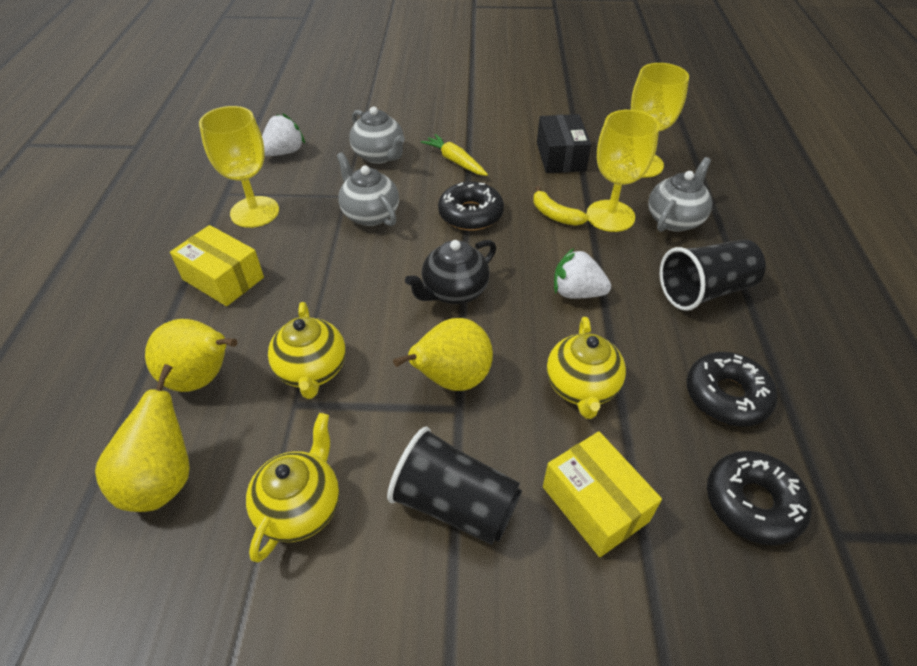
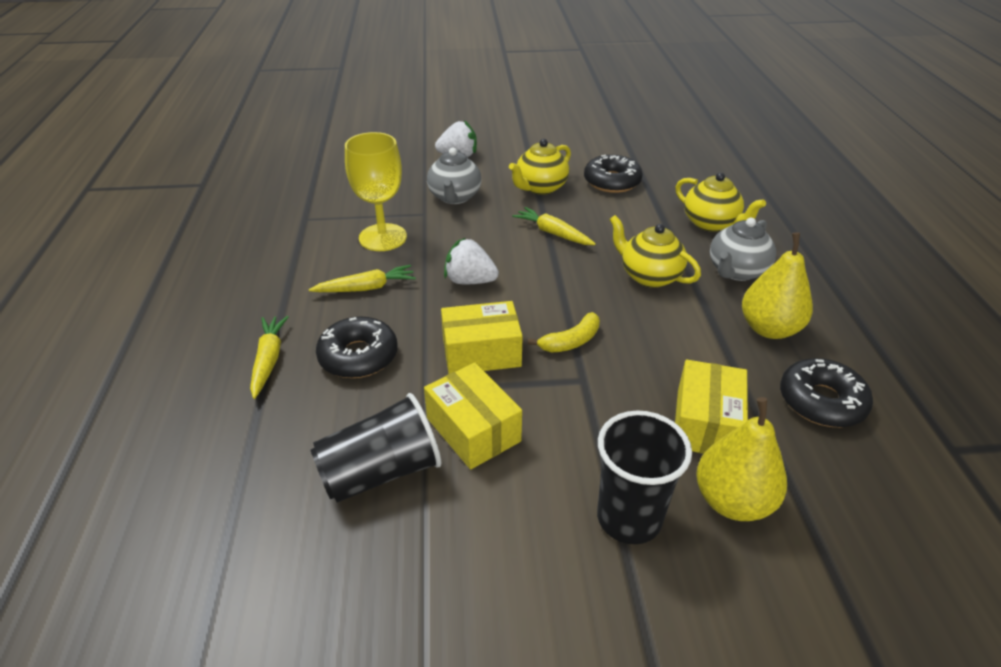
black box: 1 -> 0
black teapot: 1 -> 0
grey teapot: 3 -> 2
yellow box: 2 -> 3
yellow carrot: 1 -> 3
yellow goblet: 3 -> 1
yellow pear: 3 -> 2

